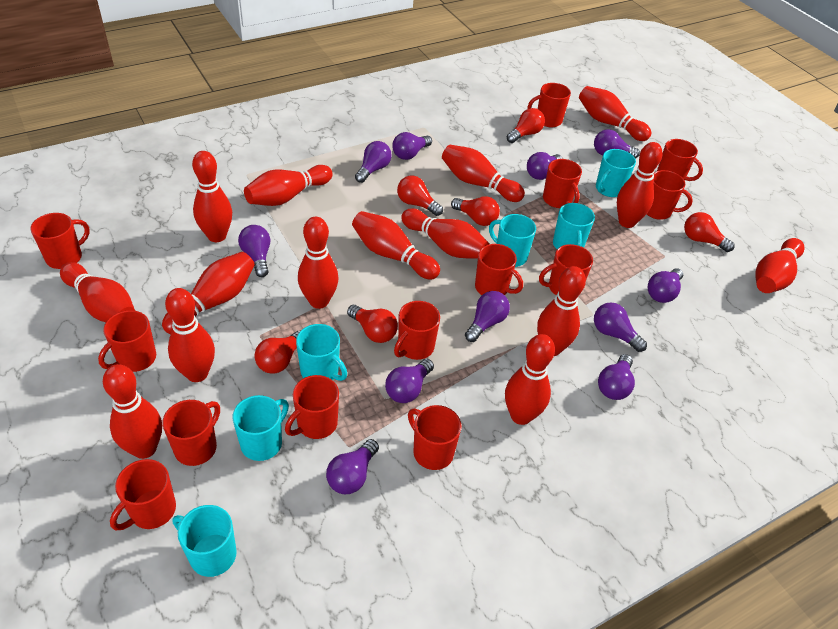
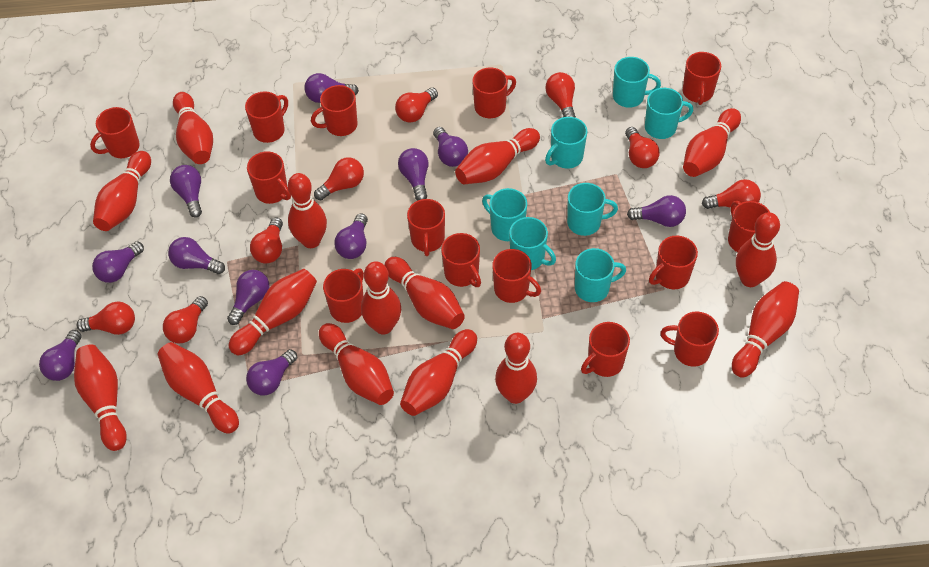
red light bulb: 6 -> 8
red mug: 13 -> 14
turquoise mug: 6 -> 7

